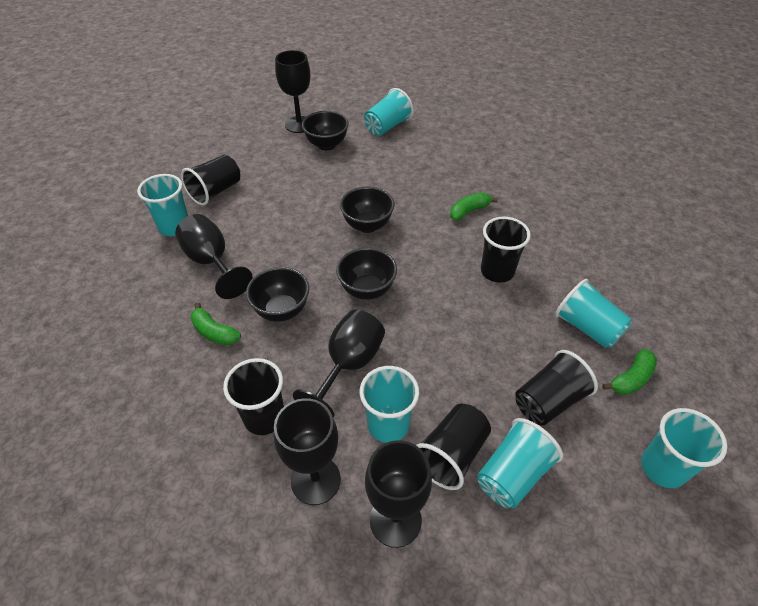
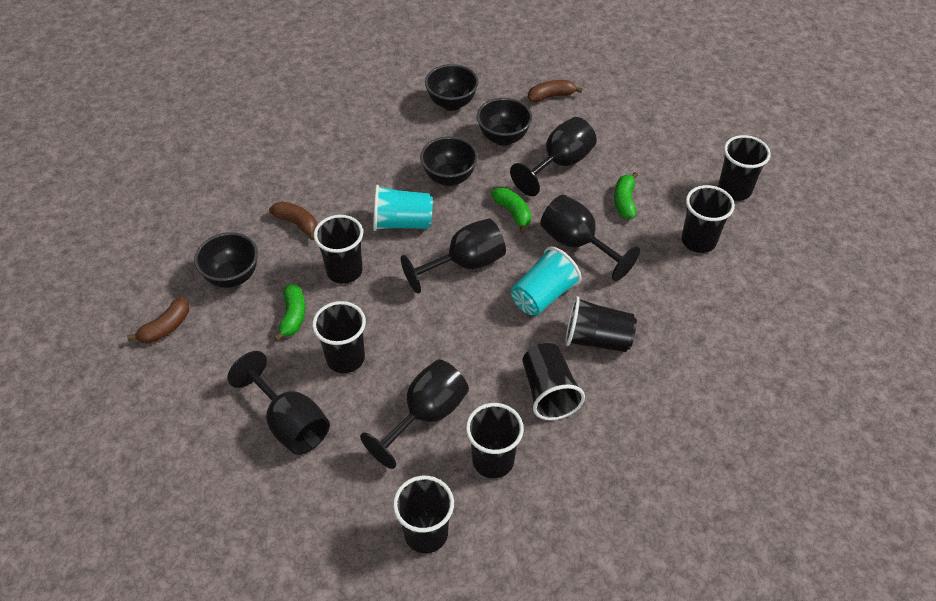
black cup: 5 -> 8
brown banana: 0 -> 3
turquoise cup: 6 -> 2

